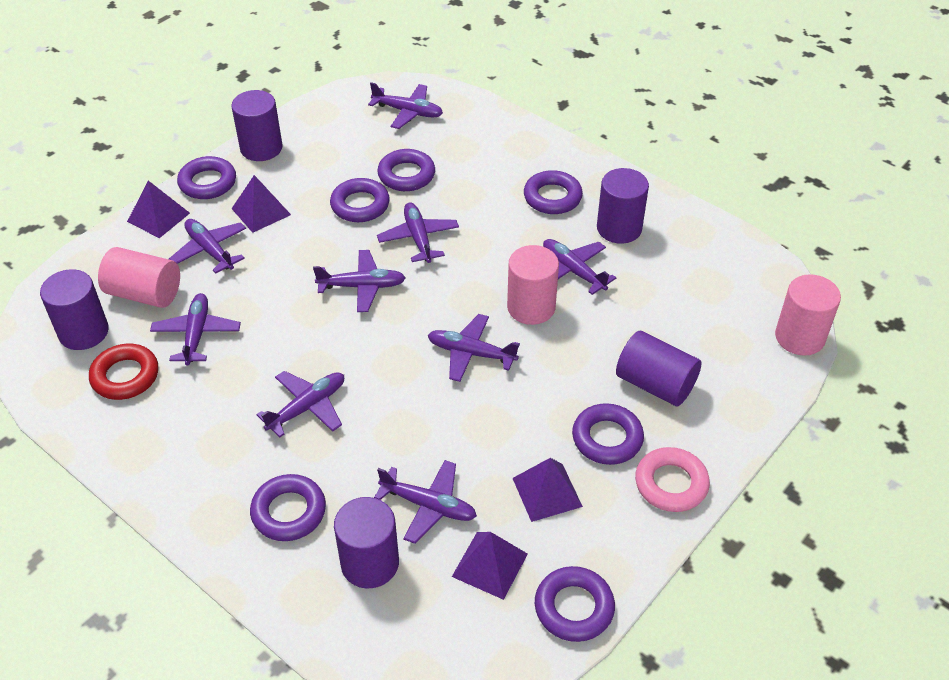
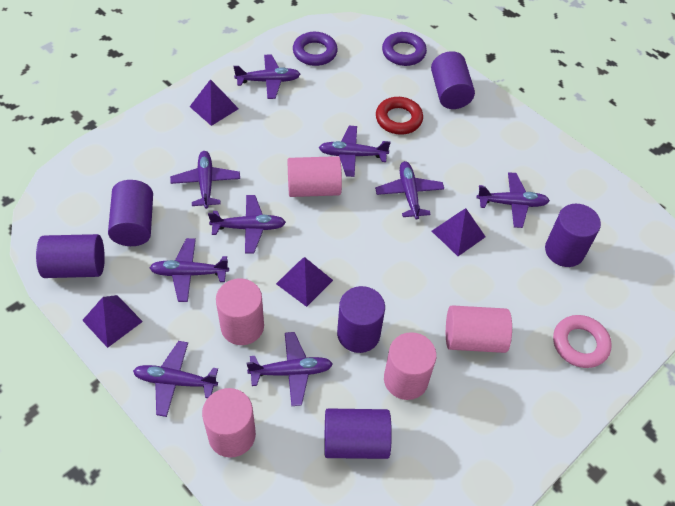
pink cylinder: 3 -> 5
purple cylinder: 5 -> 6
purple ring: 7 -> 2

